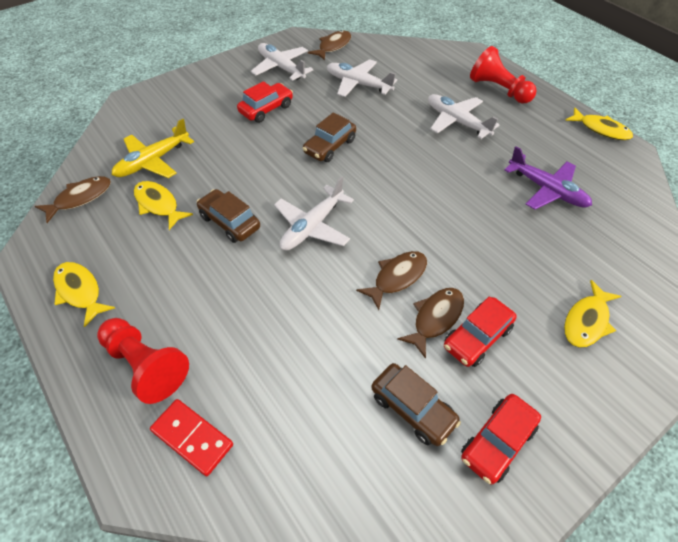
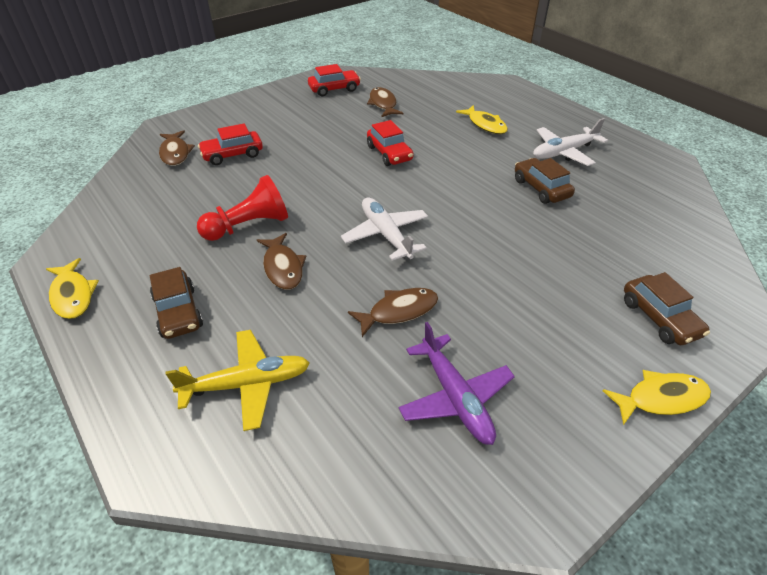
red domino: 1 -> 0
red pawn: 2 -> 1
white plane: 4 -> 2
yellow fish: 4 -> 3

